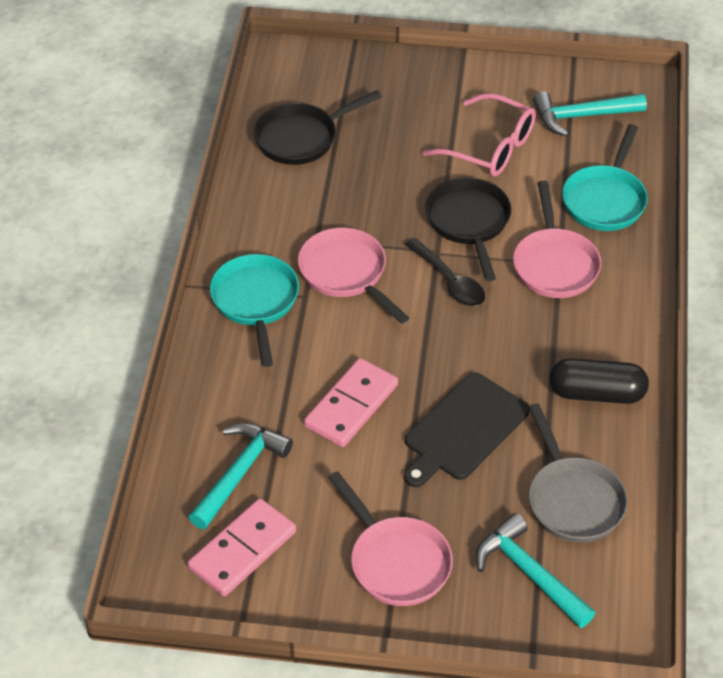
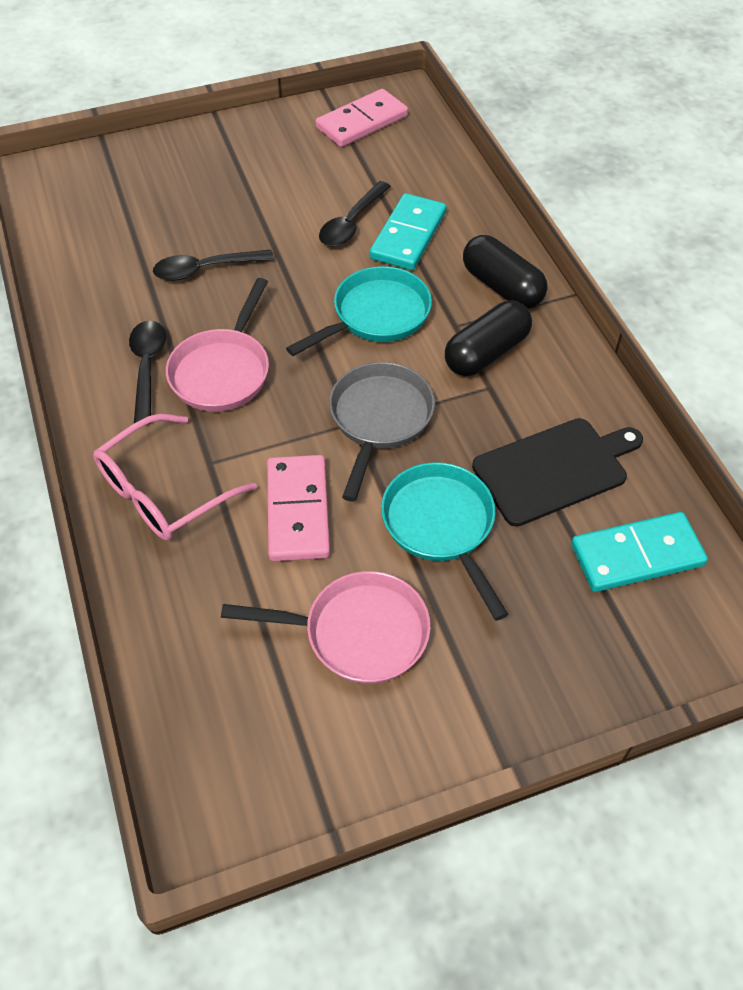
black capsule: 1 -> 2
black pan: 2 -> 0
black spoon: 1 -> 3
pink pan: 3 -> 2
turquoise domino: 0 -> 2
turquoise hammer: 3 -> 0

